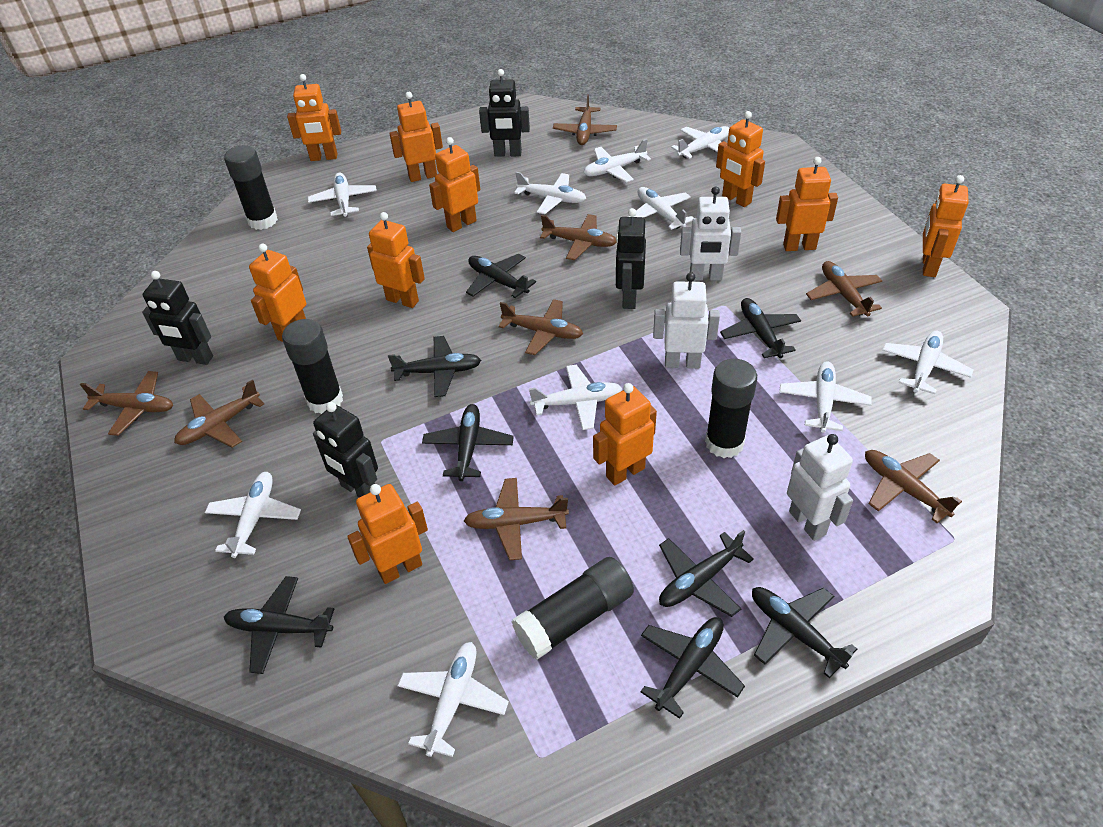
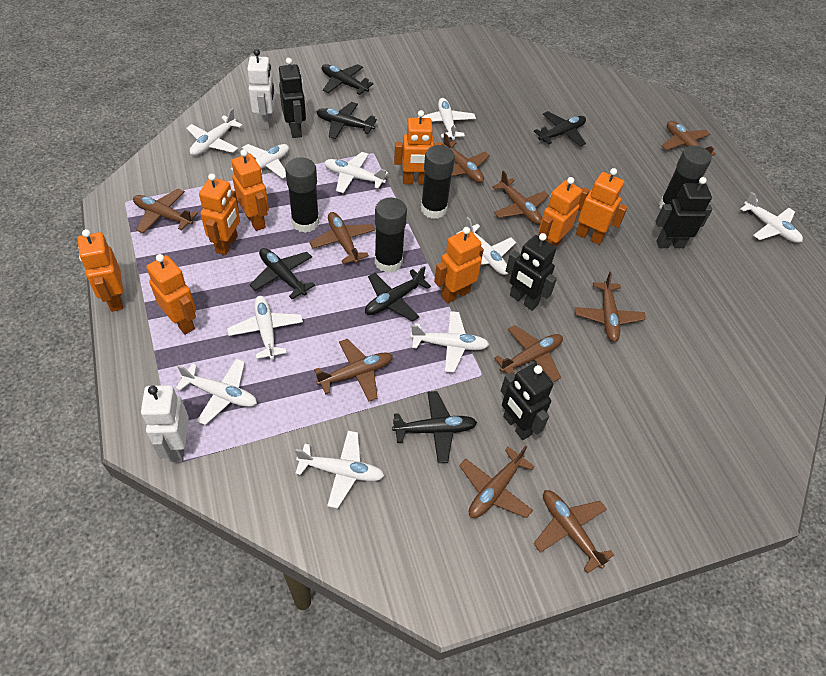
black plane: 8 -> 6
brown plane: 8 -> 10
orange robot: 10 -> 8
white robot: 3 -> 2

